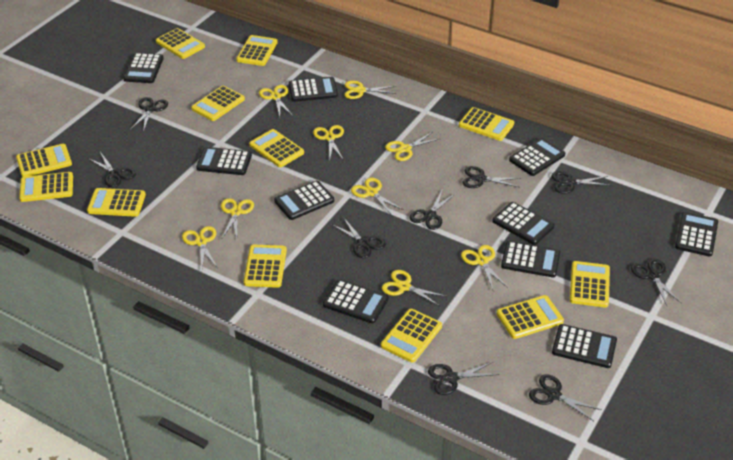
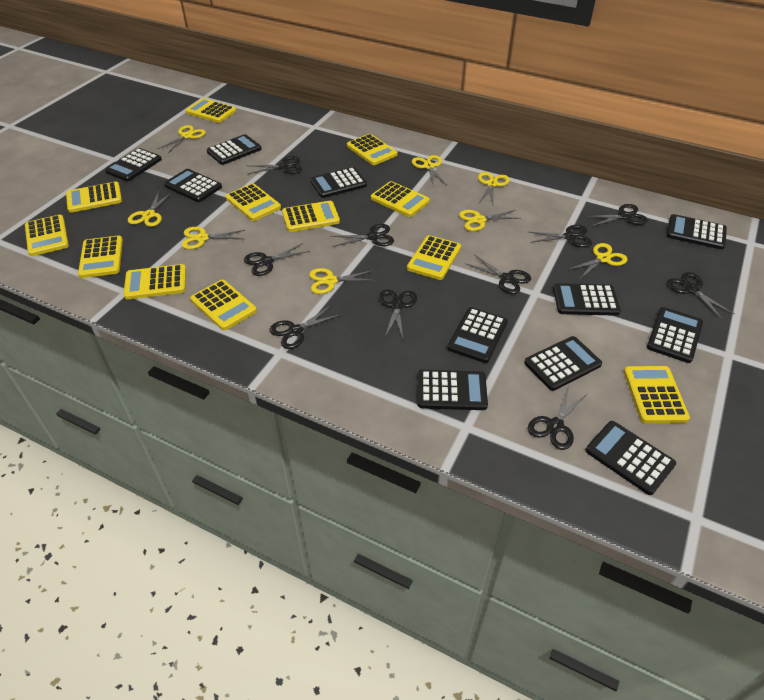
black calculator: 10 -> 11
black scissors: 9 -> 10
yellow scissors: 9 -> 8

